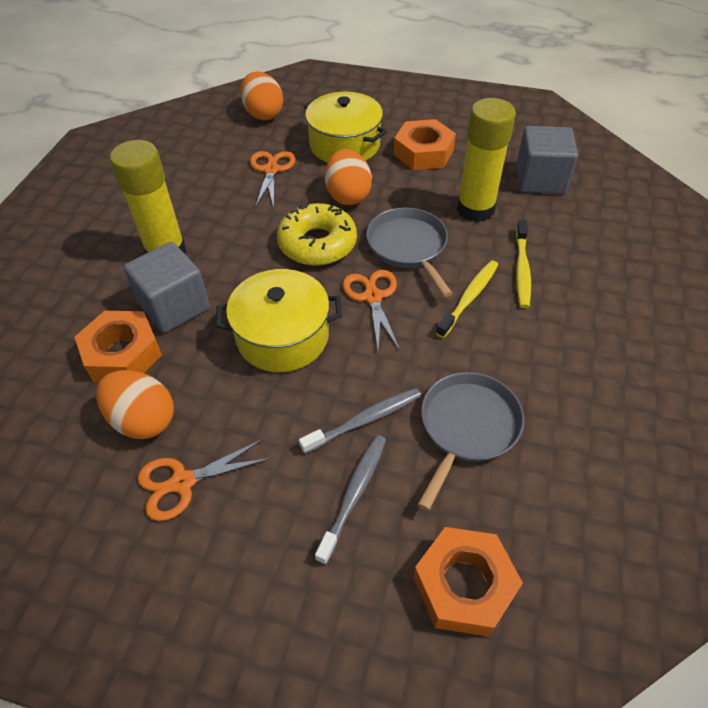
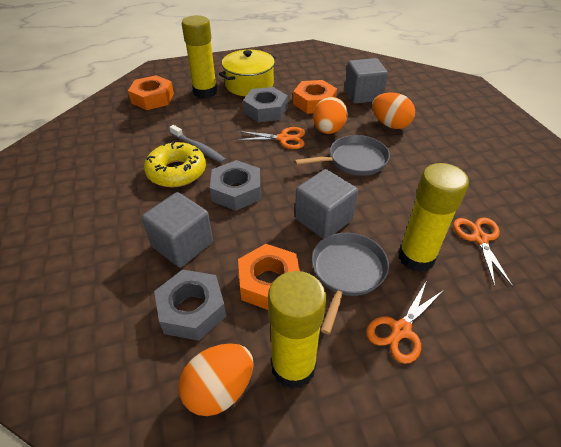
grey cube: 2 -> 3
grey nut: 0 -> 3
grey toothbrush: 2 -> 1
yellow glue stick: 2 -> 3
yellow pot: 2 -> 1
yellow toothbrush: 2 -> 0

